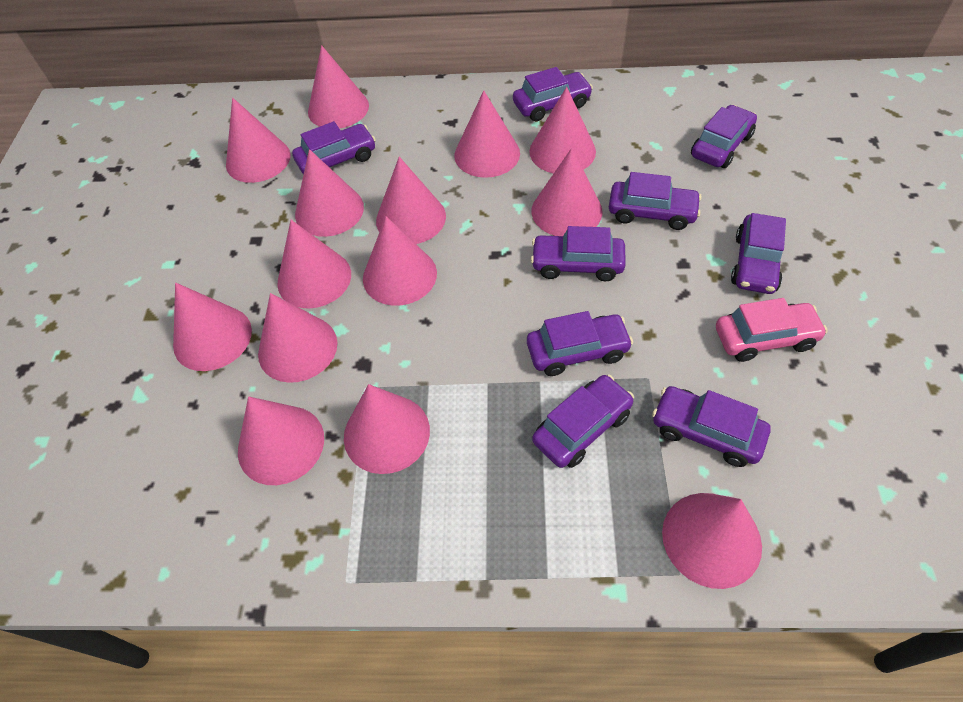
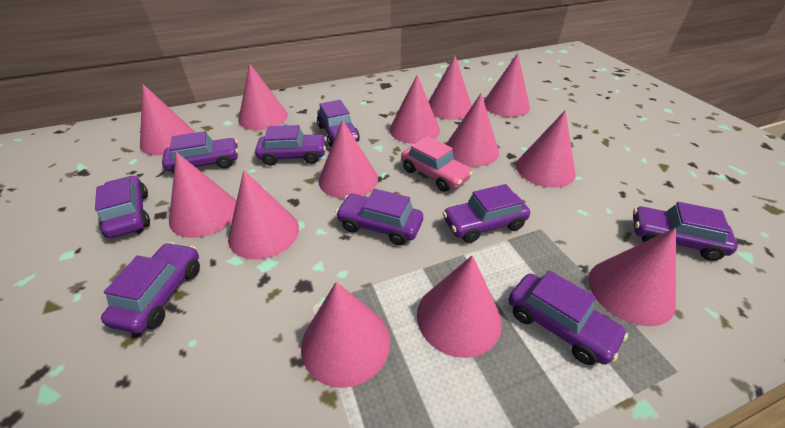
pink cone: 14 -> 13

